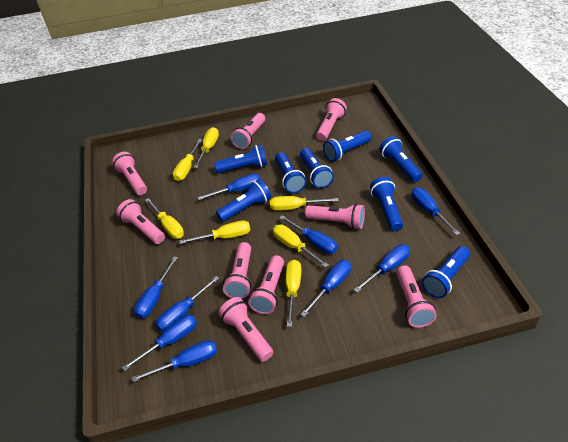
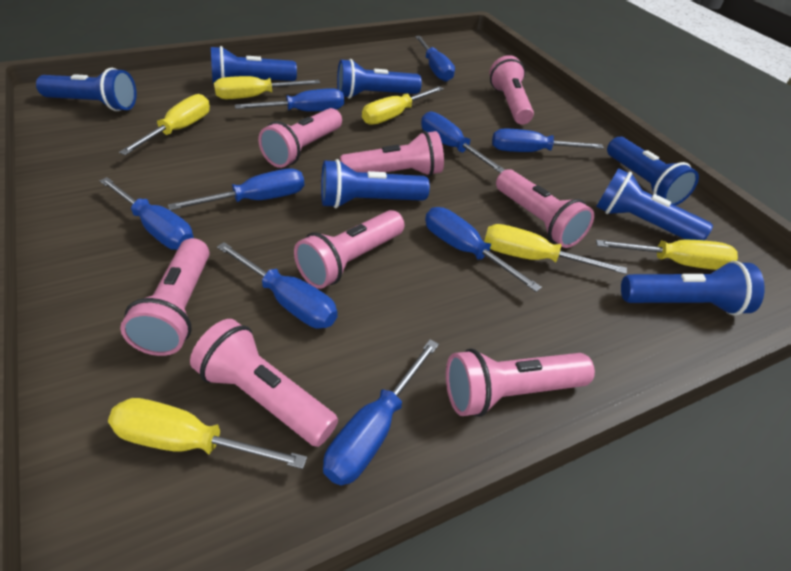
blue flashlight: 8 -> 7
pink flashlight: 9 -> 8
yellow screwdriver: 7 -> 6

